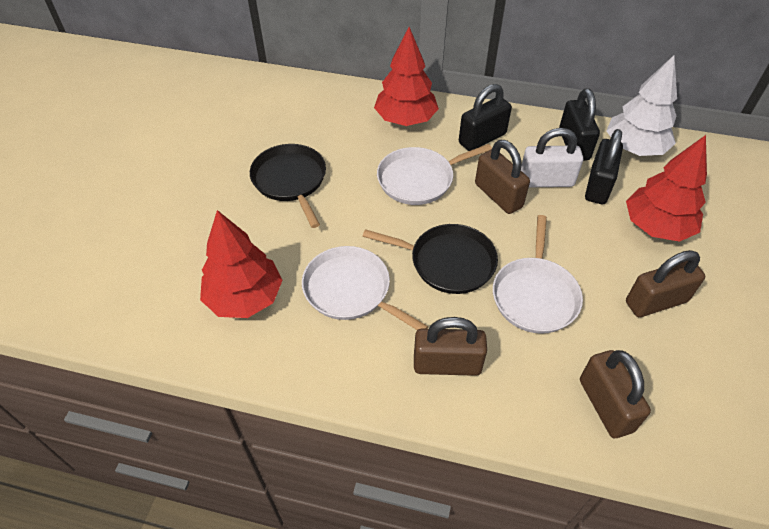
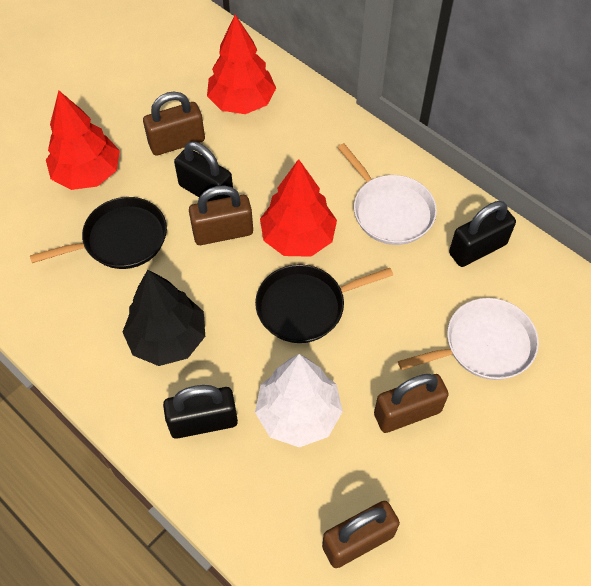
black tree: 0 -> 1
white padlock: 1 -> 0
white pan: 3 -> 2

